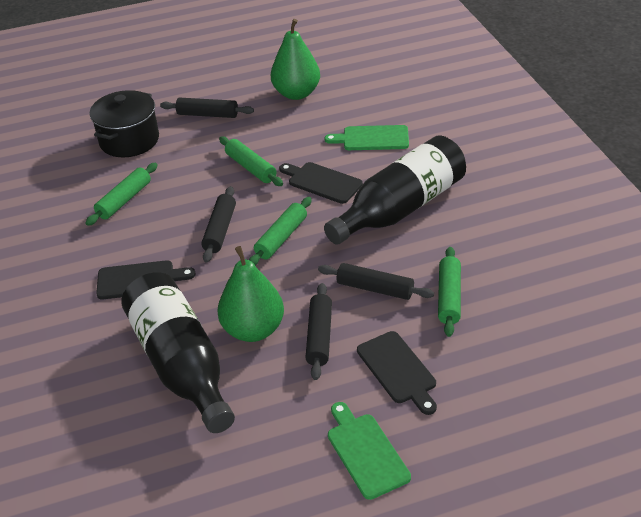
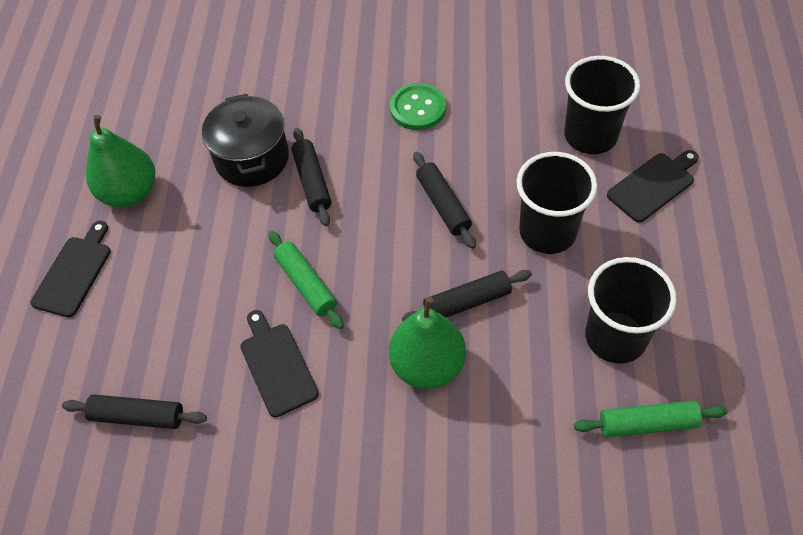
black bottle: 2 -> 0
black cup: 0 -> 3
green button: 0 -> 1
green cutting board: 2 -> 0
green rolling pin: 4 -> 2

